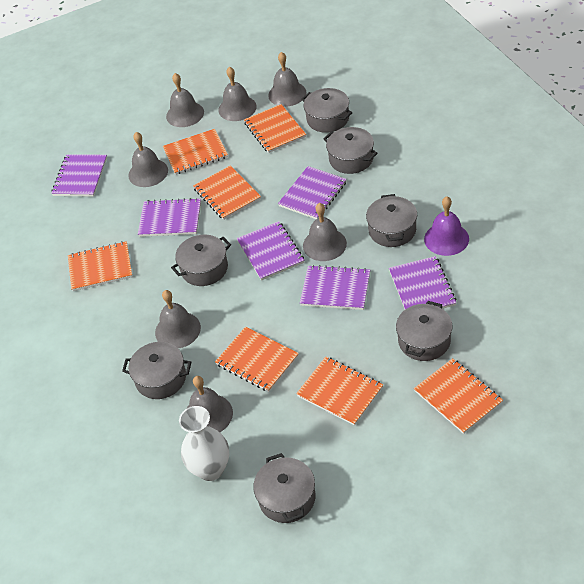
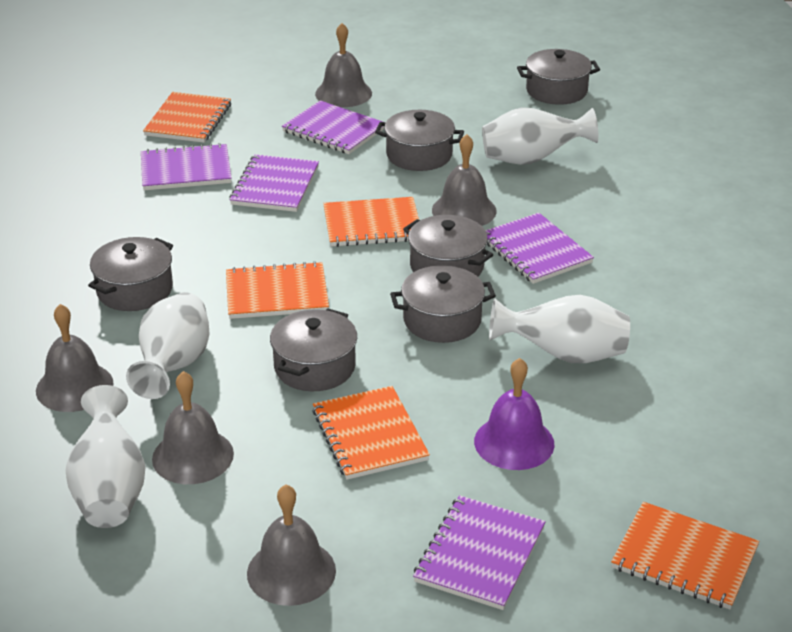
grey bell: 7 -> 5
grey pot: 7 -> 6
orange notebook: 7 -> 5
purple notebook: 6 -> 5
white vase: 1 -> 4

